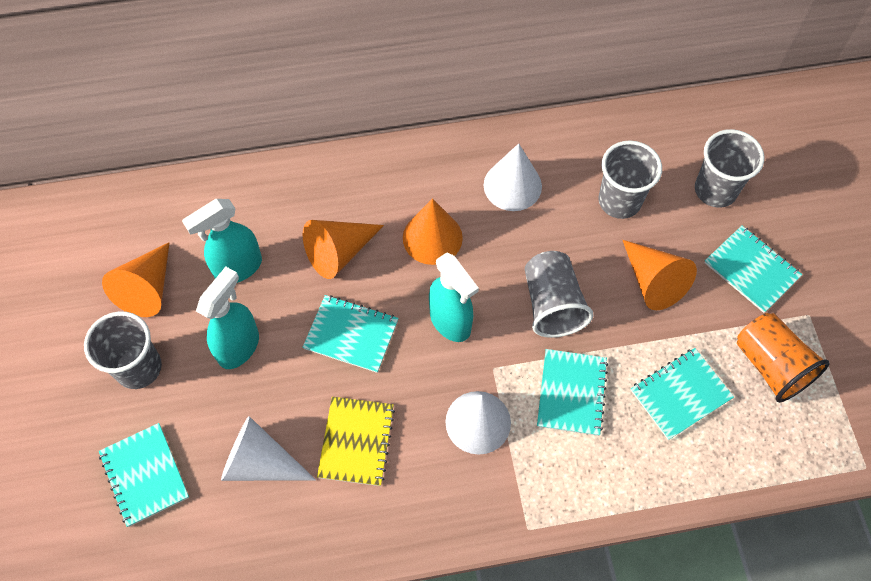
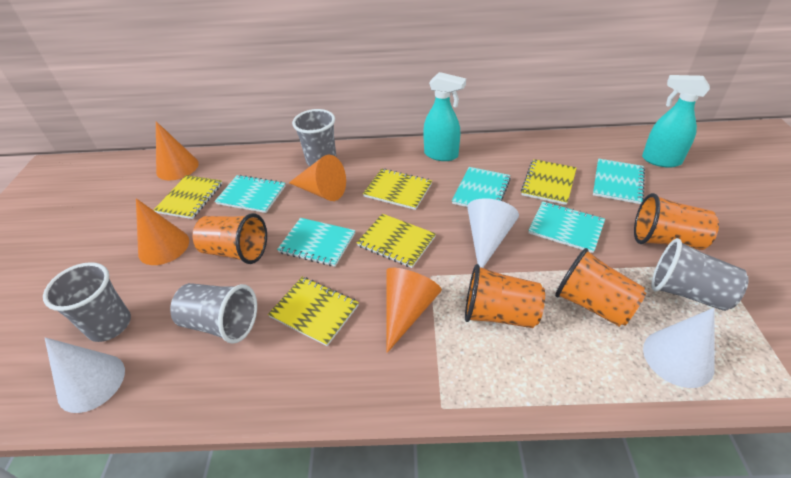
orange cup: 1 -> 4
turquoise spray bottle: 3 -> 2
yellow notebook: 1 -> 5

